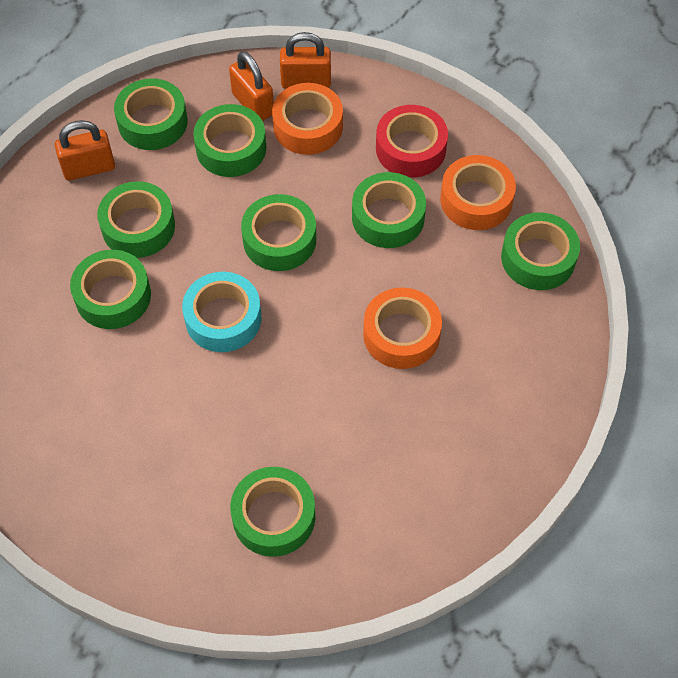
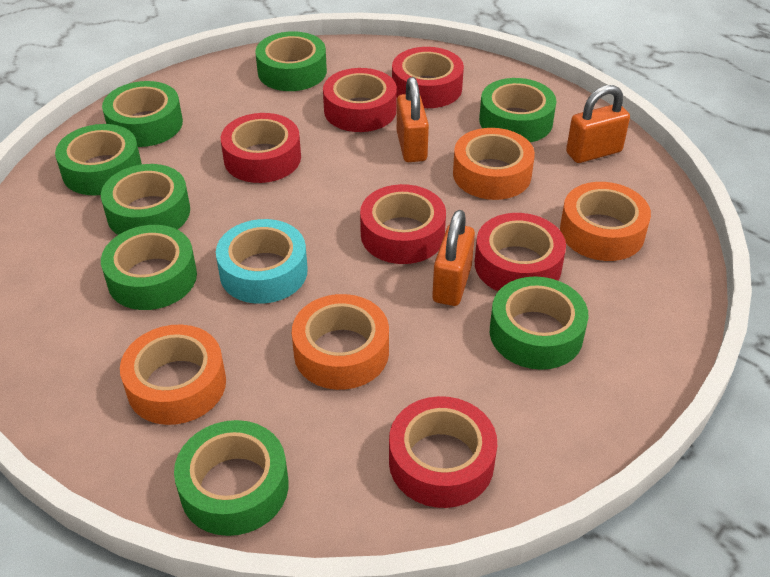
orange tape: 3 -> 4
red tape: 1 -> 6

